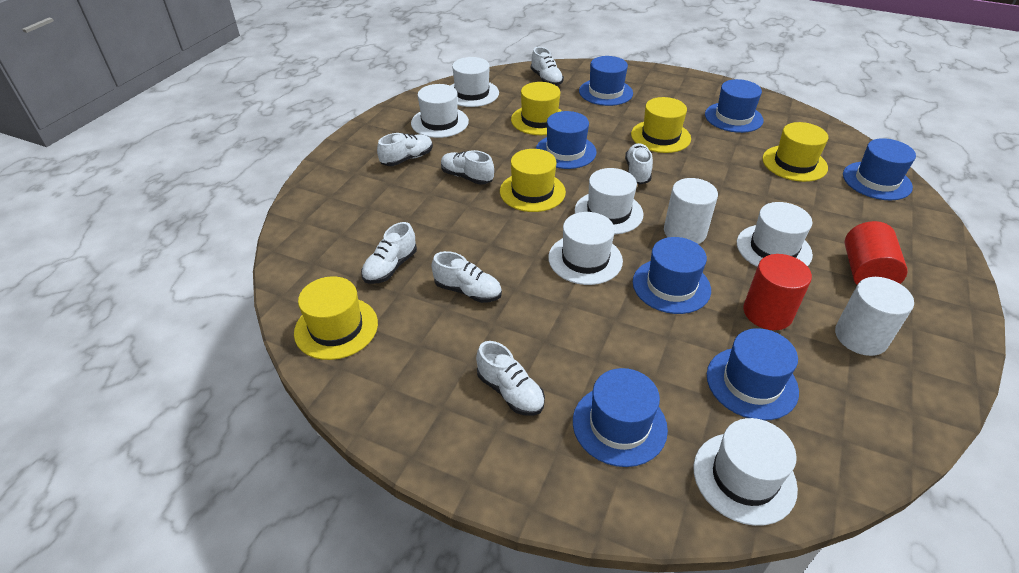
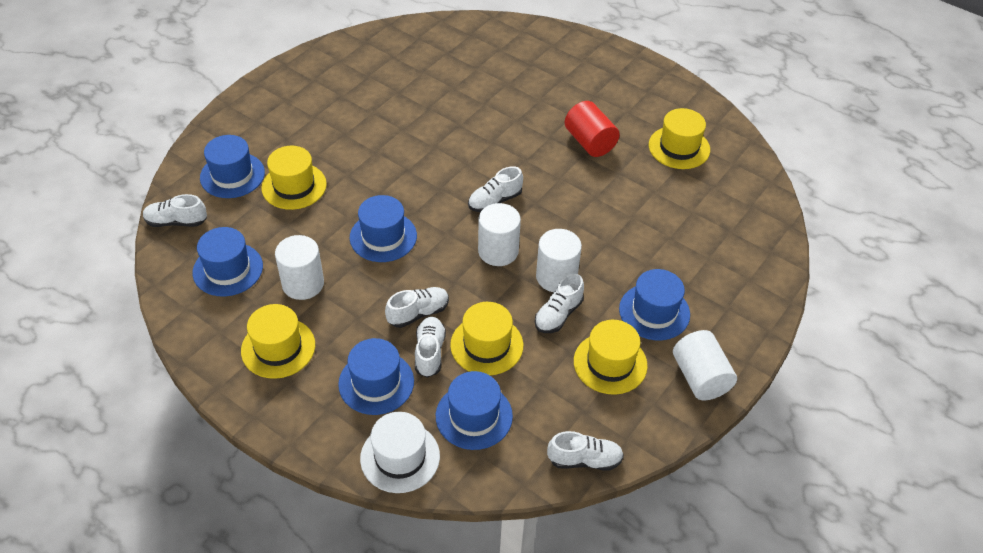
blue hat: 7 -> 6
red cylinder: 2 -> 1
white cylinder: 2 -> 4
white hat: 6 -> 1
white shoe: 7 -> 6

